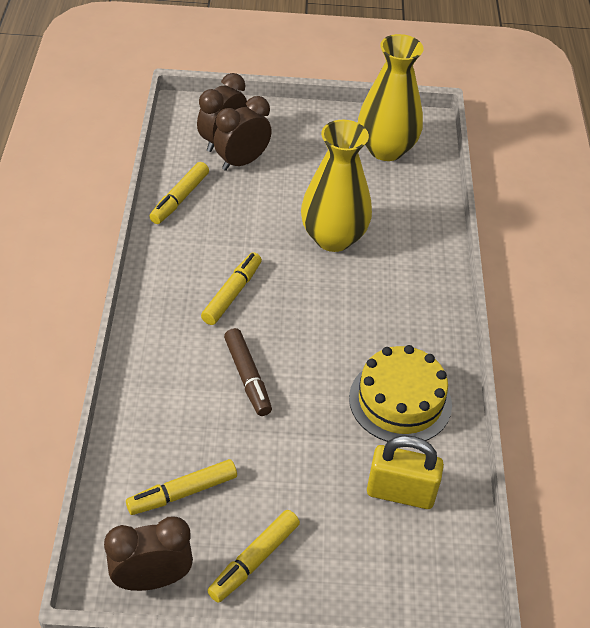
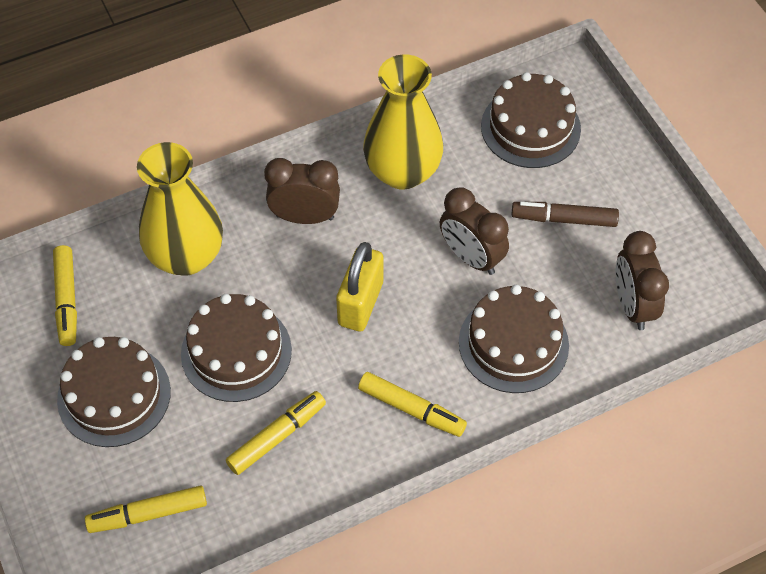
brown cake: 0 -> 4
yellow cake: 1 -> 0

